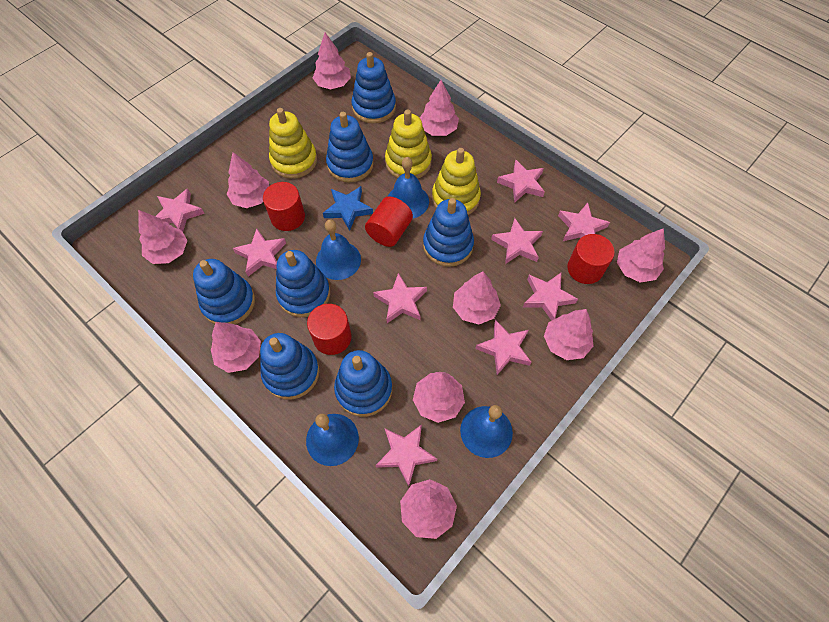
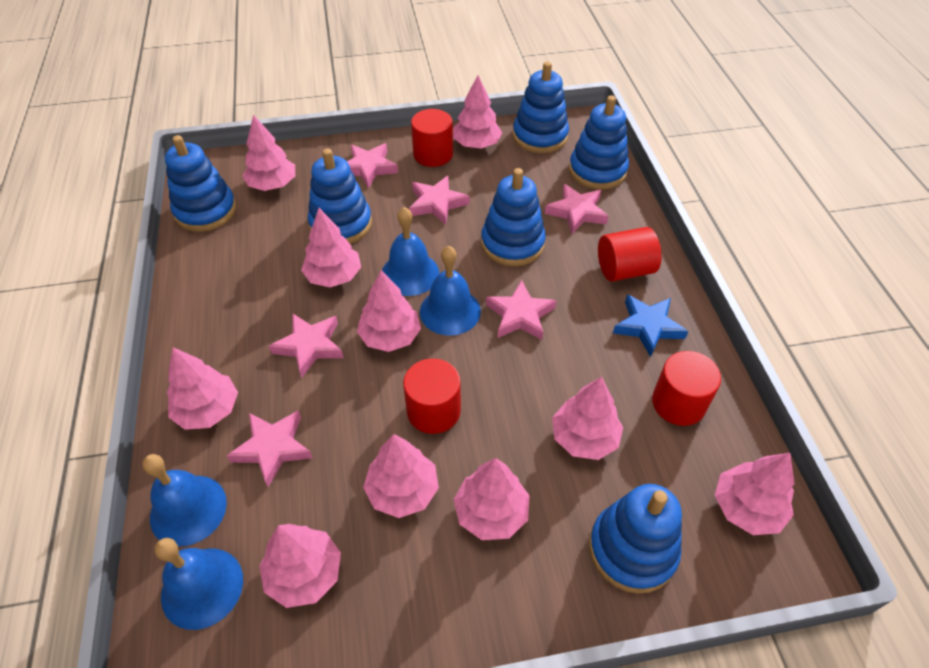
blue stacking toy: 7 -> 6
pink star: 9 -> 6
yellow stacking toy: 3 -> 0

